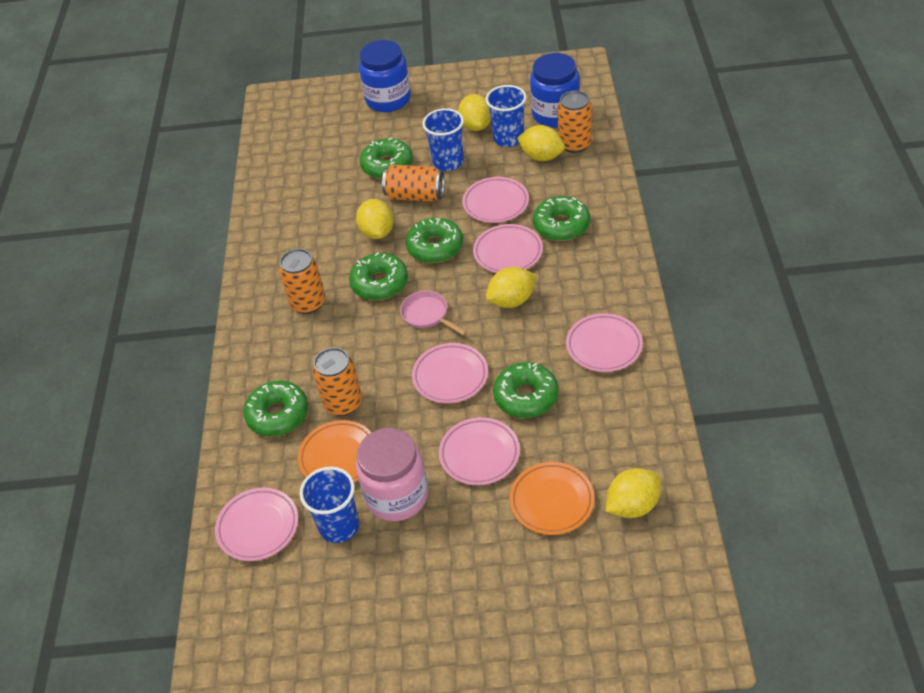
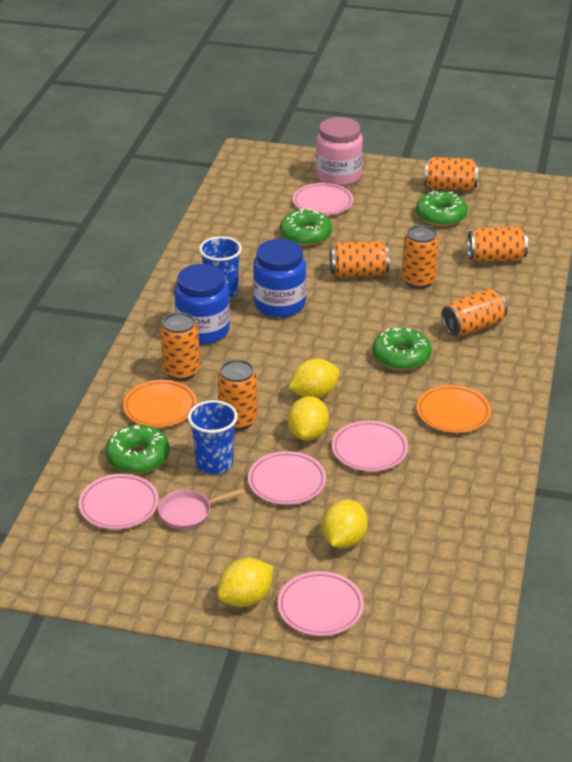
blue cup: 3 -> 2
green donut: 6 -> 4
orange can: 4 -> 7
pink plate: 6 -> 5
yellow lemon: 5 -> 4

